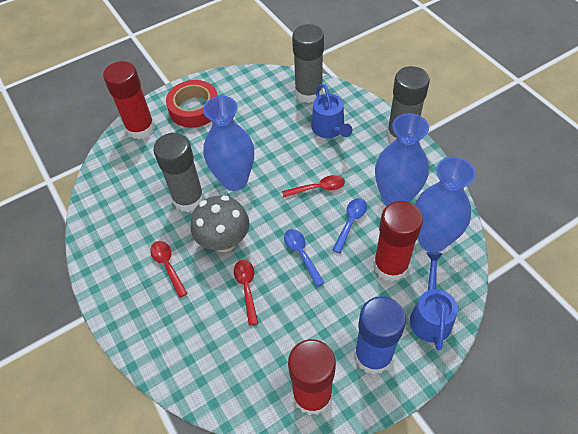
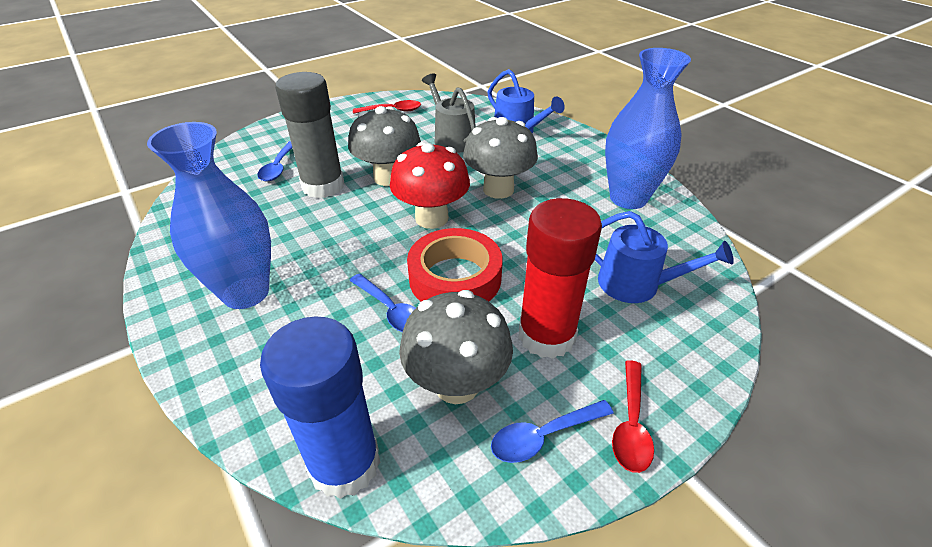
blue spoon: 2 -> 3
blue vase: 3 -> 2
grey glue stick: 3 -> 1
grey mushroom: 1 -> 3
grey watering can: 0 -> 1
red glue stick: 3 -> 1
red mushroom: 0 -> 1
red spoon: 3 -> 2

